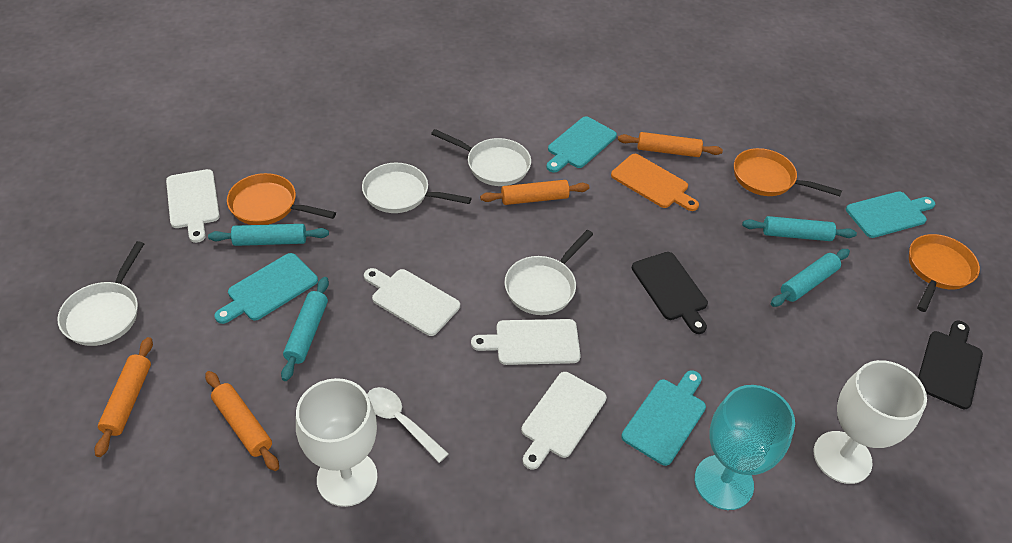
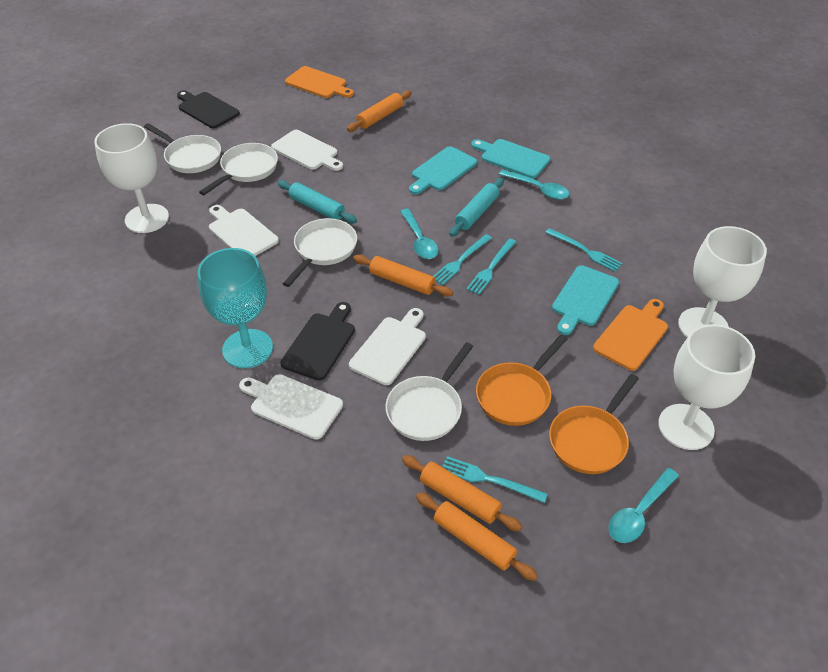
orange cutting board: 1 -> 2
orange pan: 3 -> 2
turquoise cutting board: 4 -> 3
turquoise fork: 0 -> 4
turquoise rolling pin: 4 -> 2
turquoise spoon: 0 -> 3
white goblet: 2 -> 3
white spoon: 1 -> 0

